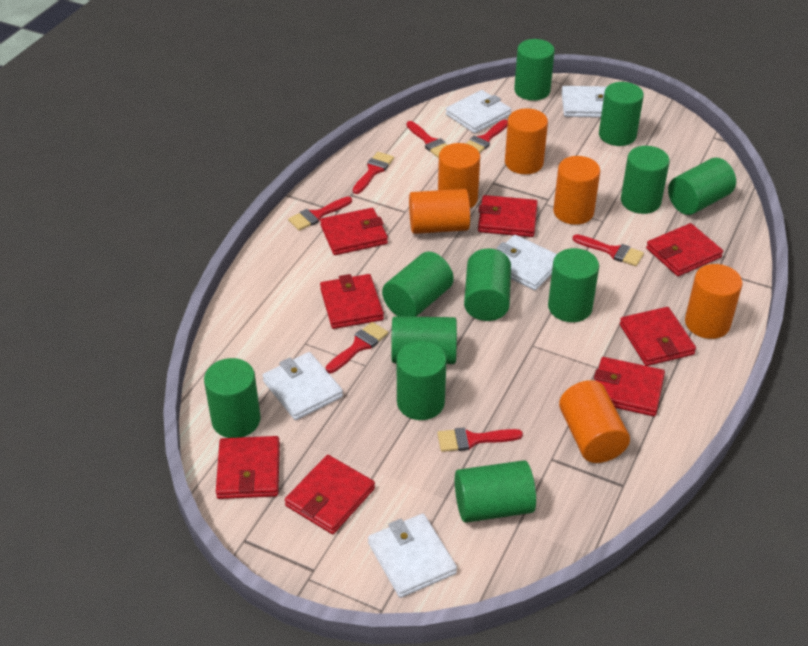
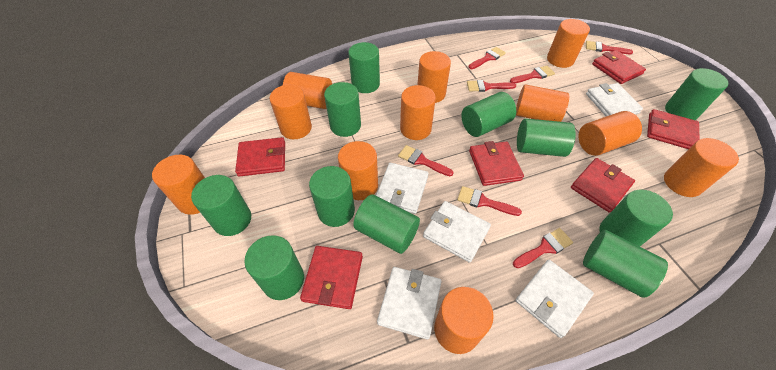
orange cylinder: 6 -> 11
red wallet: 8 -> 6

